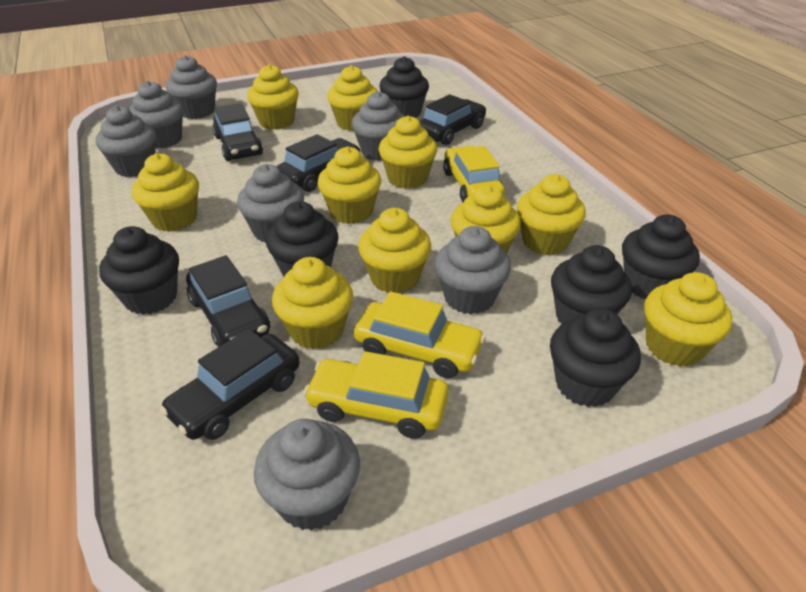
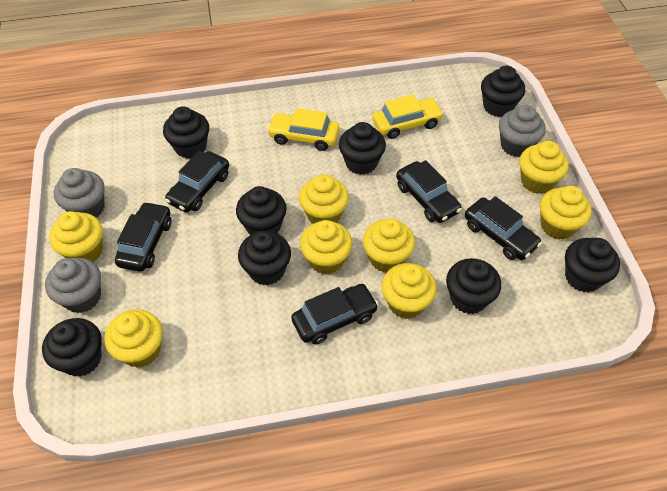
black cupcake: 6 -> 8
grey cupcake: 7 -> 3
yellow car: 3 -> 2
yellow cupcake: 10 -> 8

